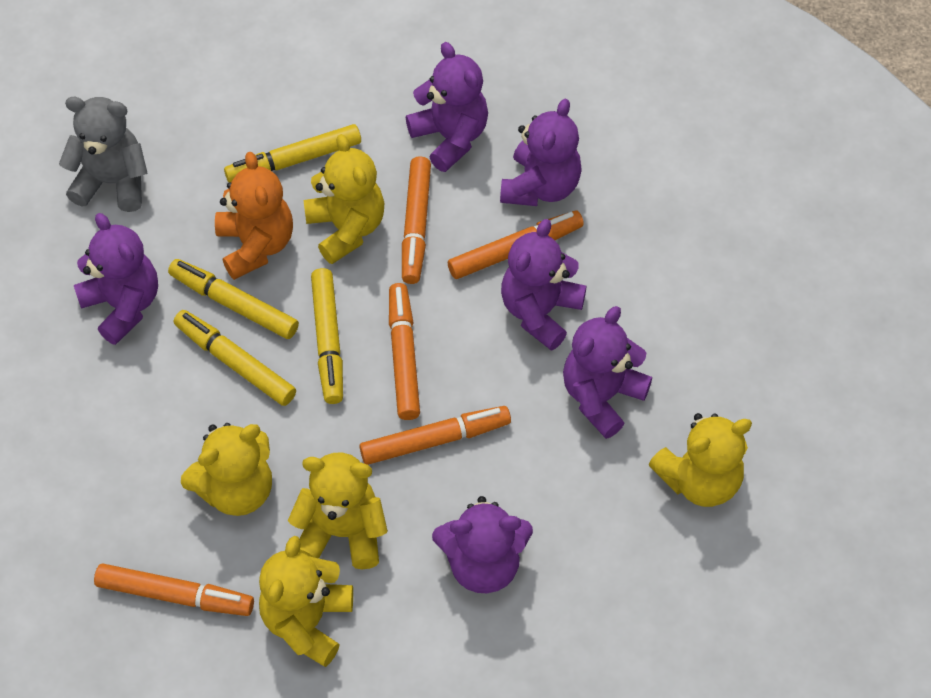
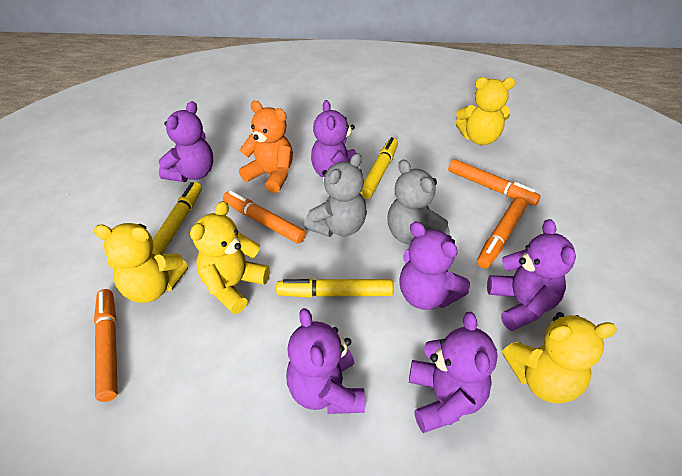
grey teddy bear: 1 -> 2
orange marker: 5 -> 4
yellow marker: 4 -> 3
yellow teddy bear: 5 -> 4

